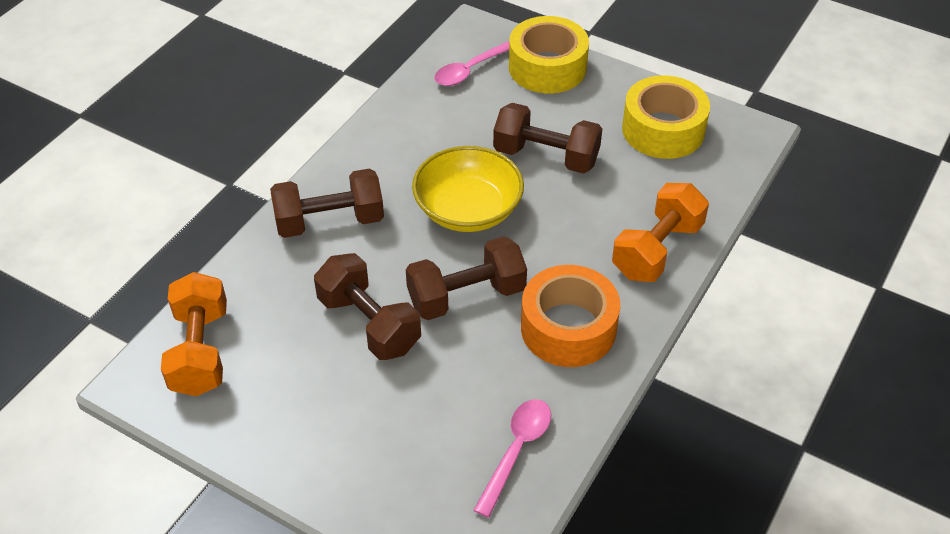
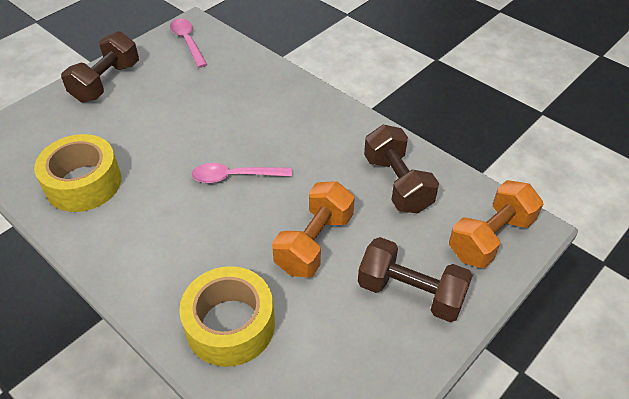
brown dumbbell: 4 -> 3
orange tape: 1 -> 0
yellow bowl: 1 -> 0

